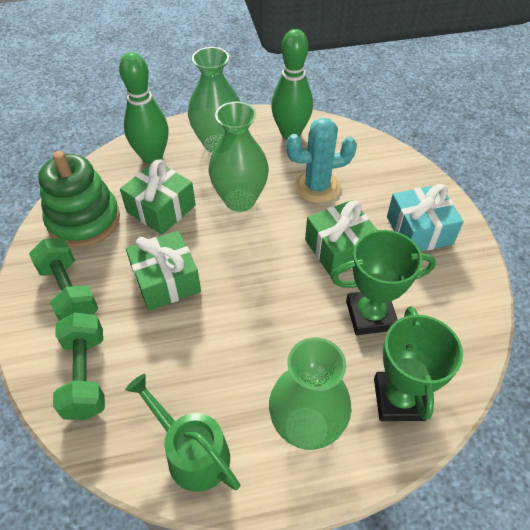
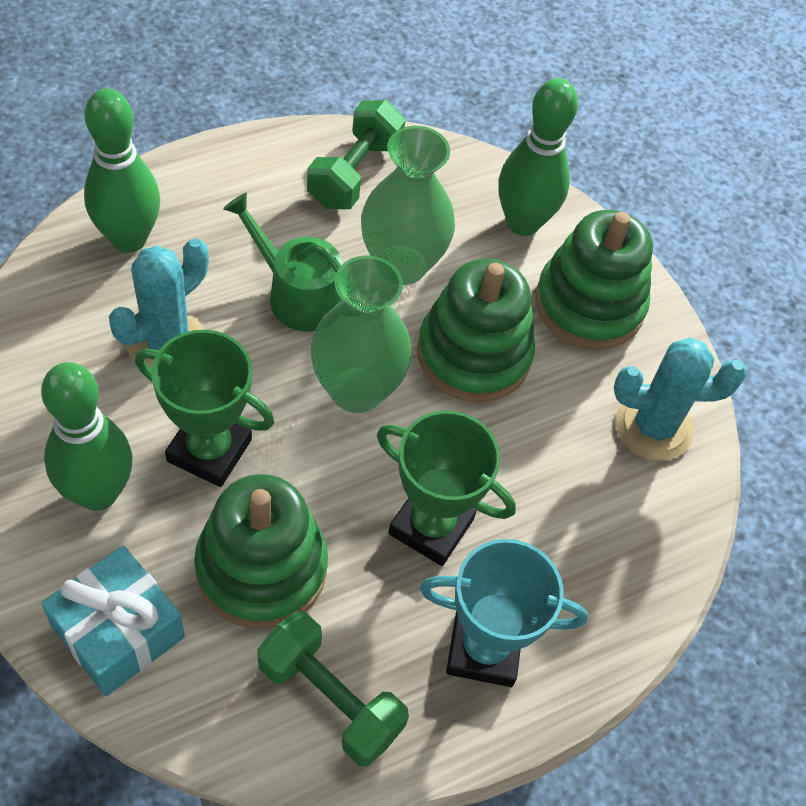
green bowling pin: 2 -> 3
green gift: 3 -> 0
green stacking toy: 1 -> 3
green vase: 3 -> 2
turquoise cactus: 1 -> 2
turquoise trophy: 0 -> 1

